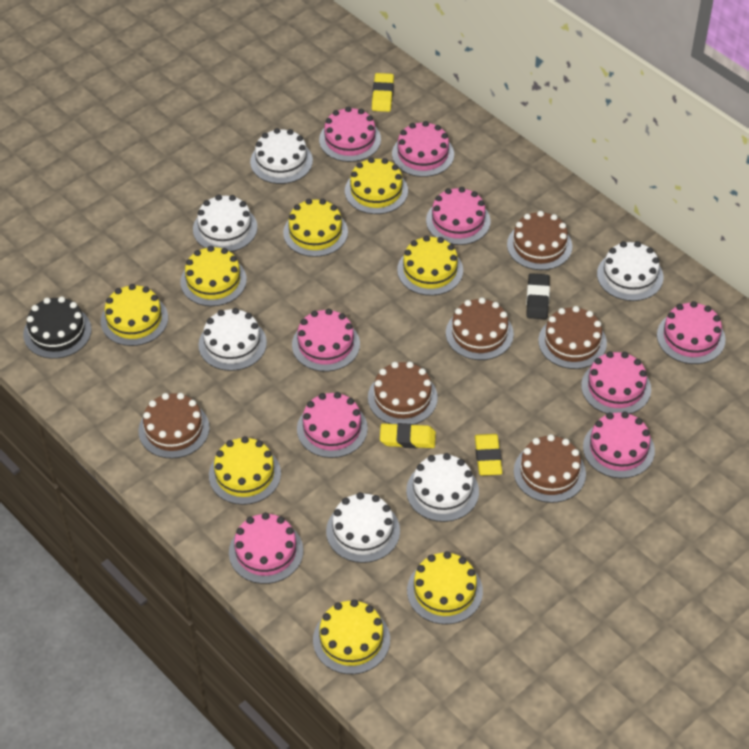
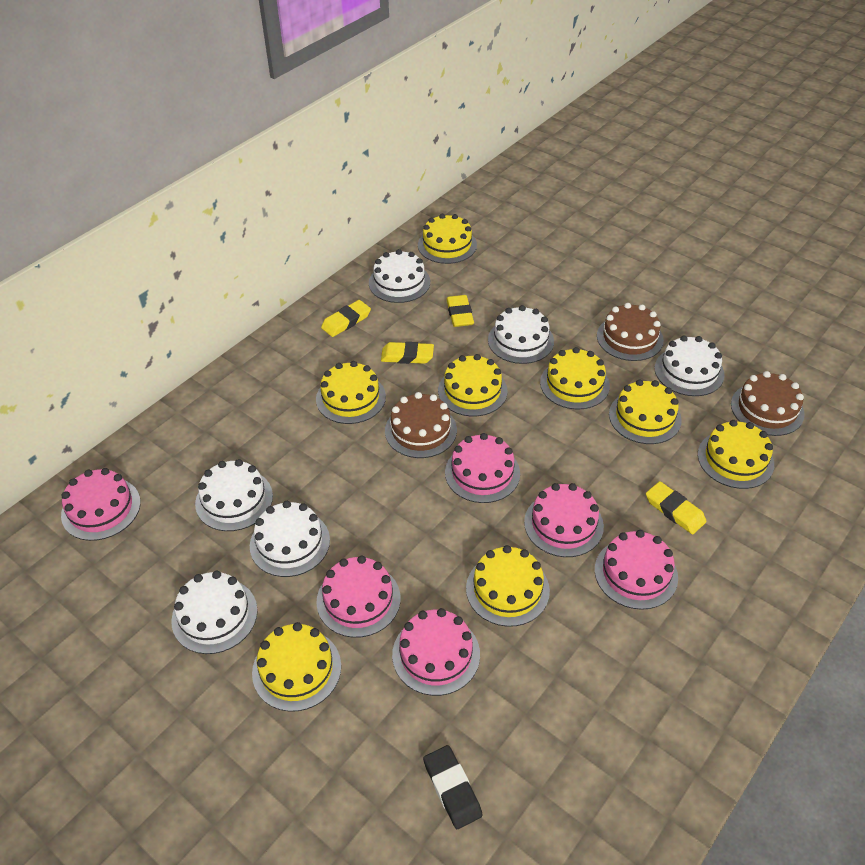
black cake: 1 -> 0
brown cake: 6 -> 3
pink cake: 9 -> 6
yellow eraser: 3 -> 4

